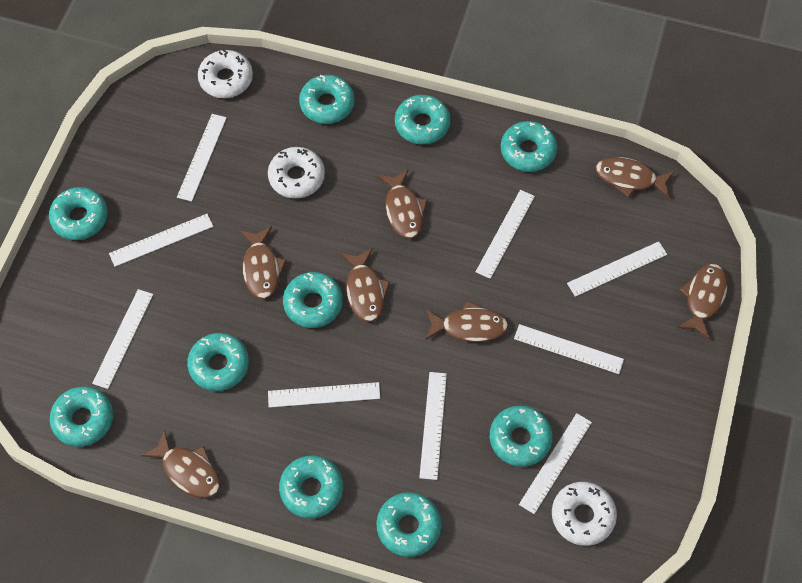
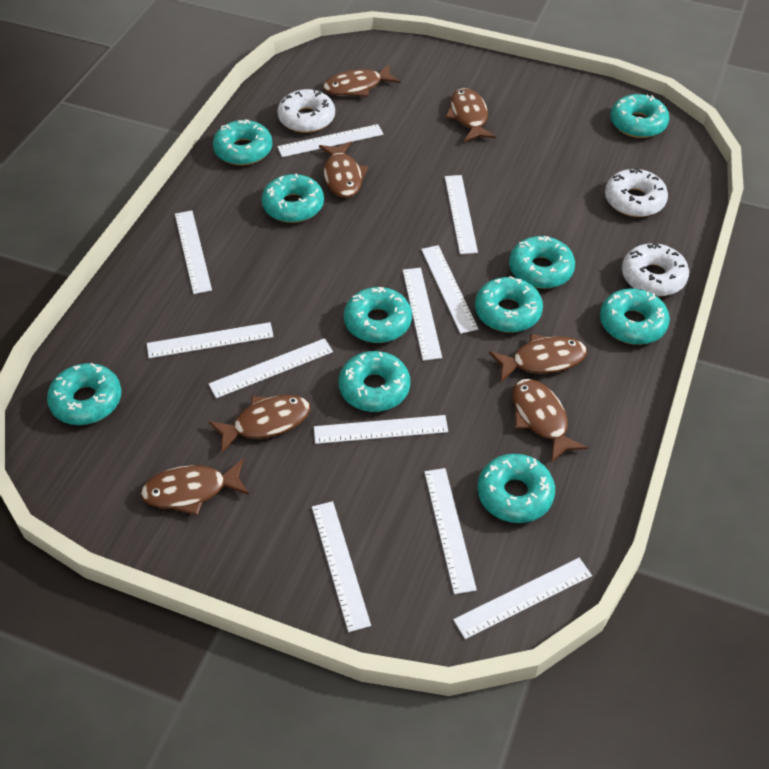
white ruler: 9 -> 11

